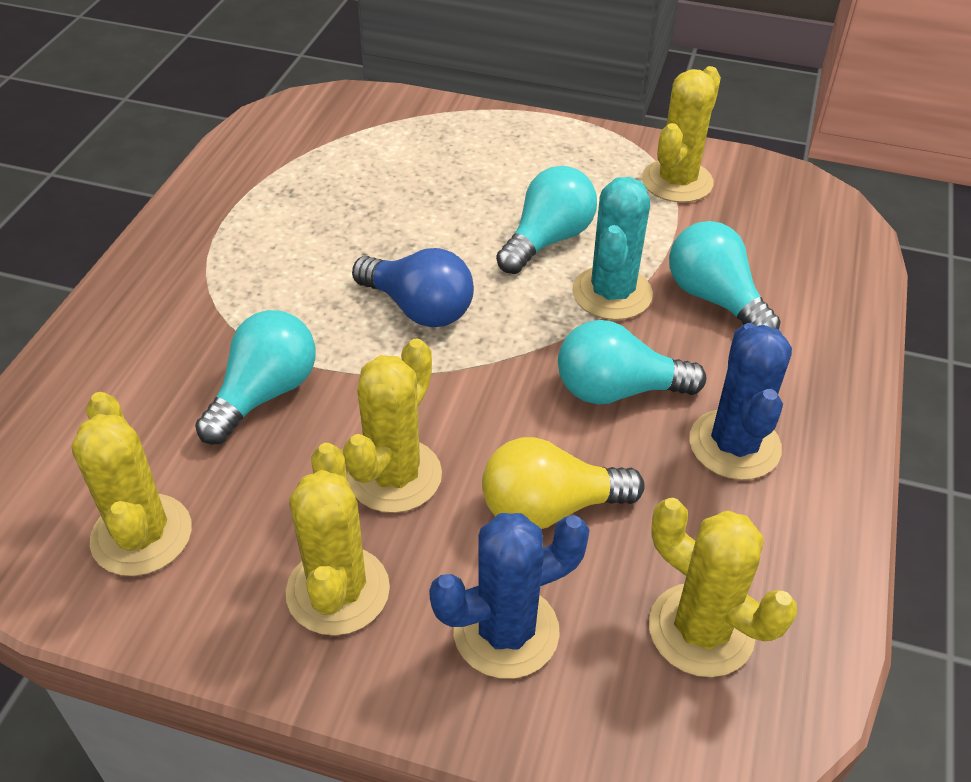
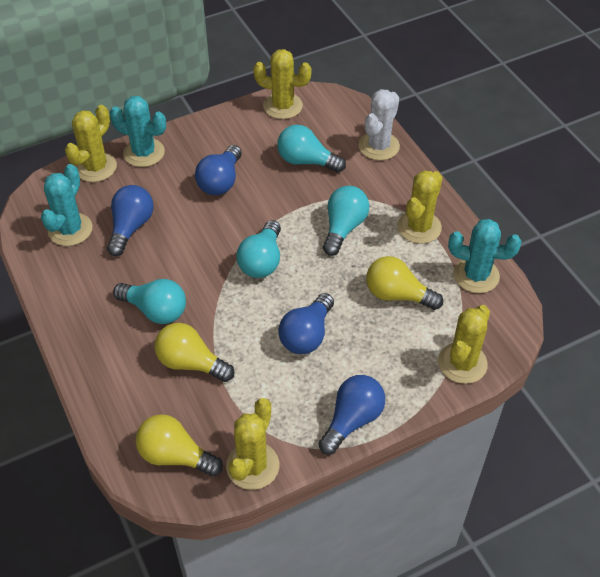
blue cactus: 2 -> 0
blue light bulb: 1 -> 4
turquoise cactus: 1 -> 3
white cactus: 0 -> 1
yellow light bulb: 1 -> 3

